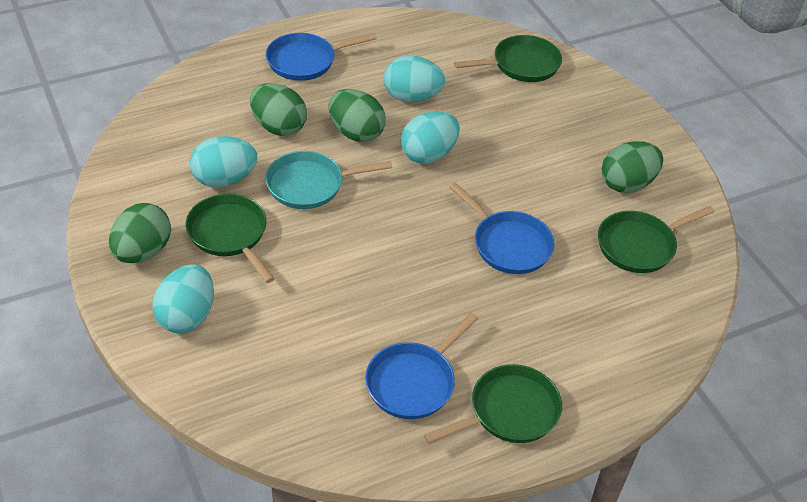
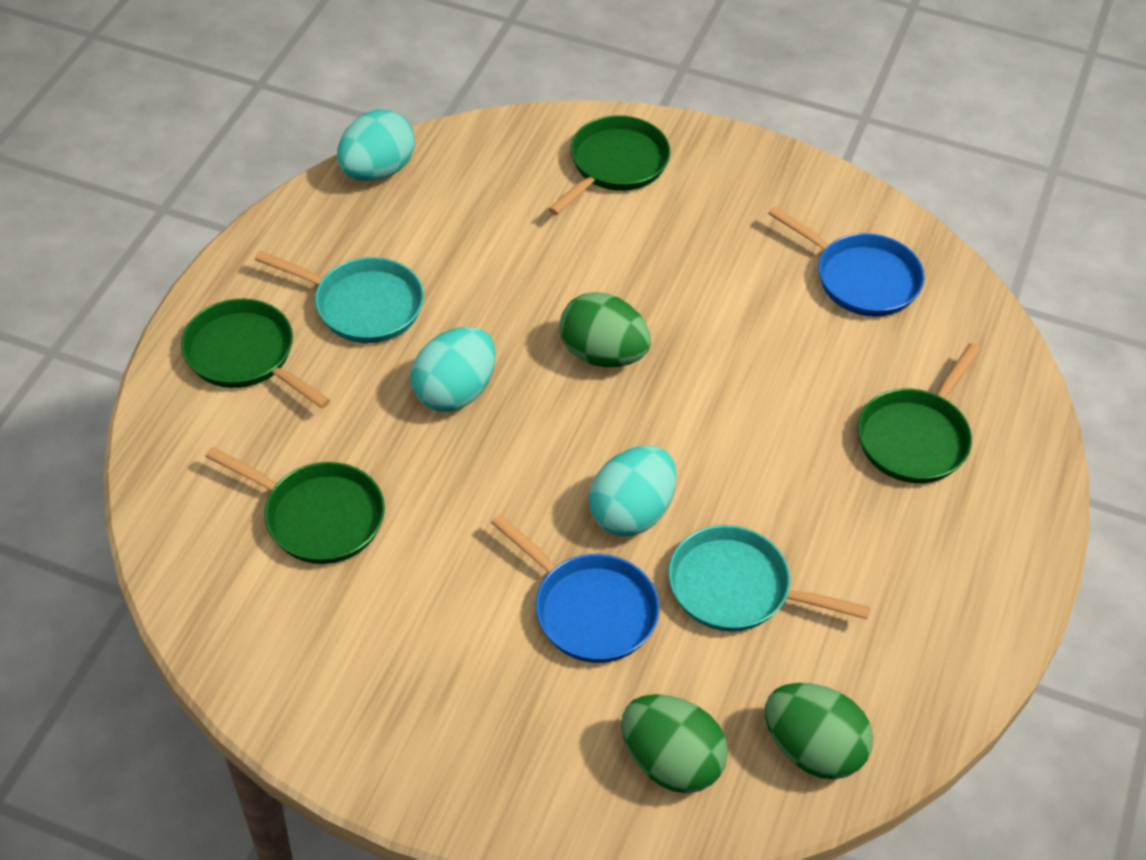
blue pan: 3 -> 2
green egg: 4 -> 3
turquoise egg: 4 -> 3
turquoise pan: 1 -> 2

